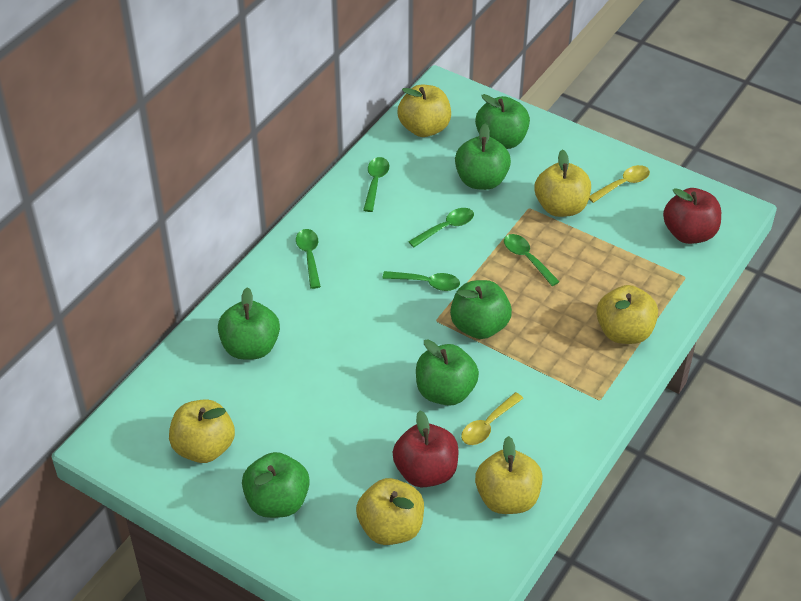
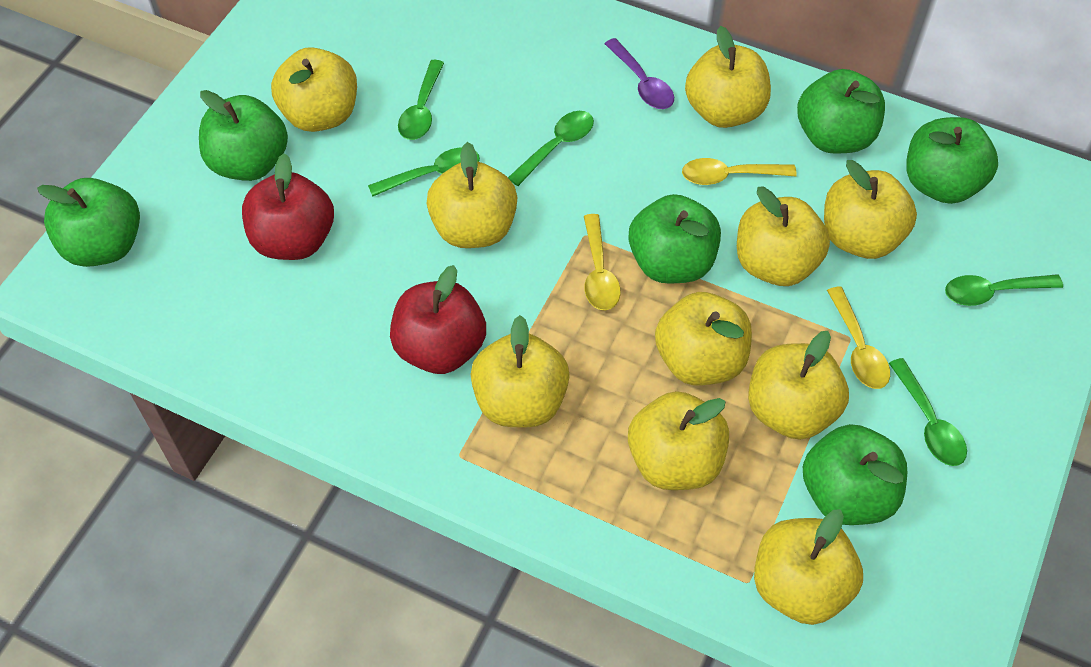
purple spoon: 0 -> 1
yellow apple: 6 -> 10
yellow spoon: 2 -> 3

